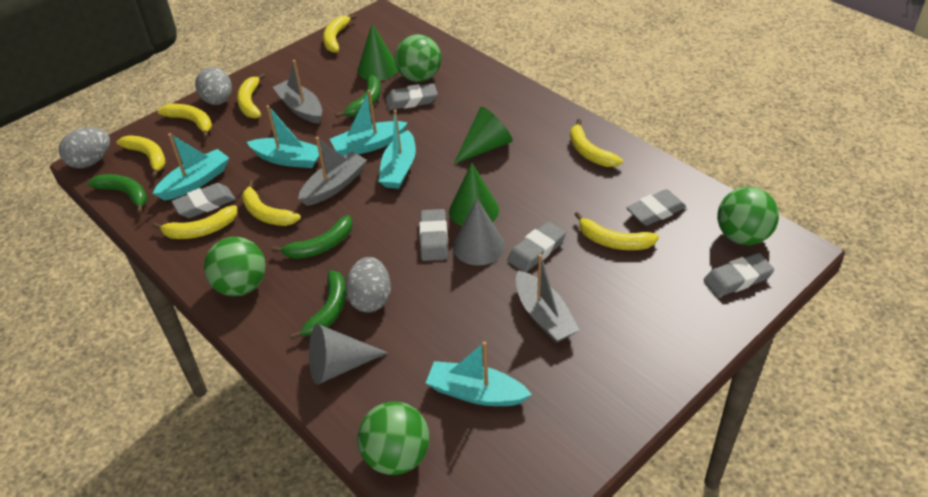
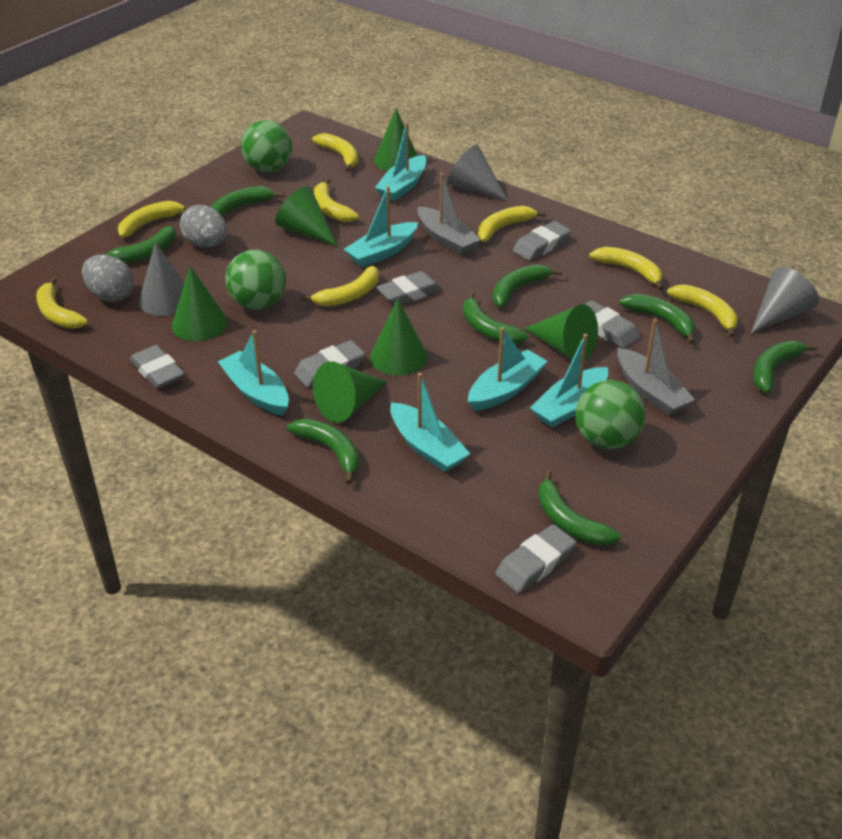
green ball: 4 -> 3
green banana: 4 -> 8
green cone: 3 -> 6
grey boat: 3 -> 2
grey cone: 2 -> 3
grey egg: 3 -> 2
turquoise boat: 5 -> 6

